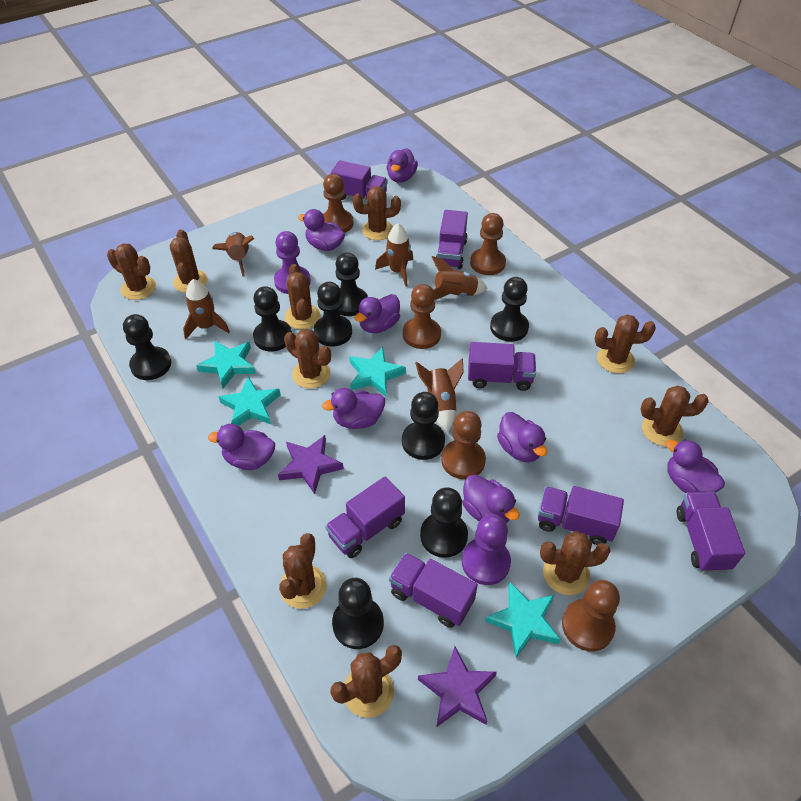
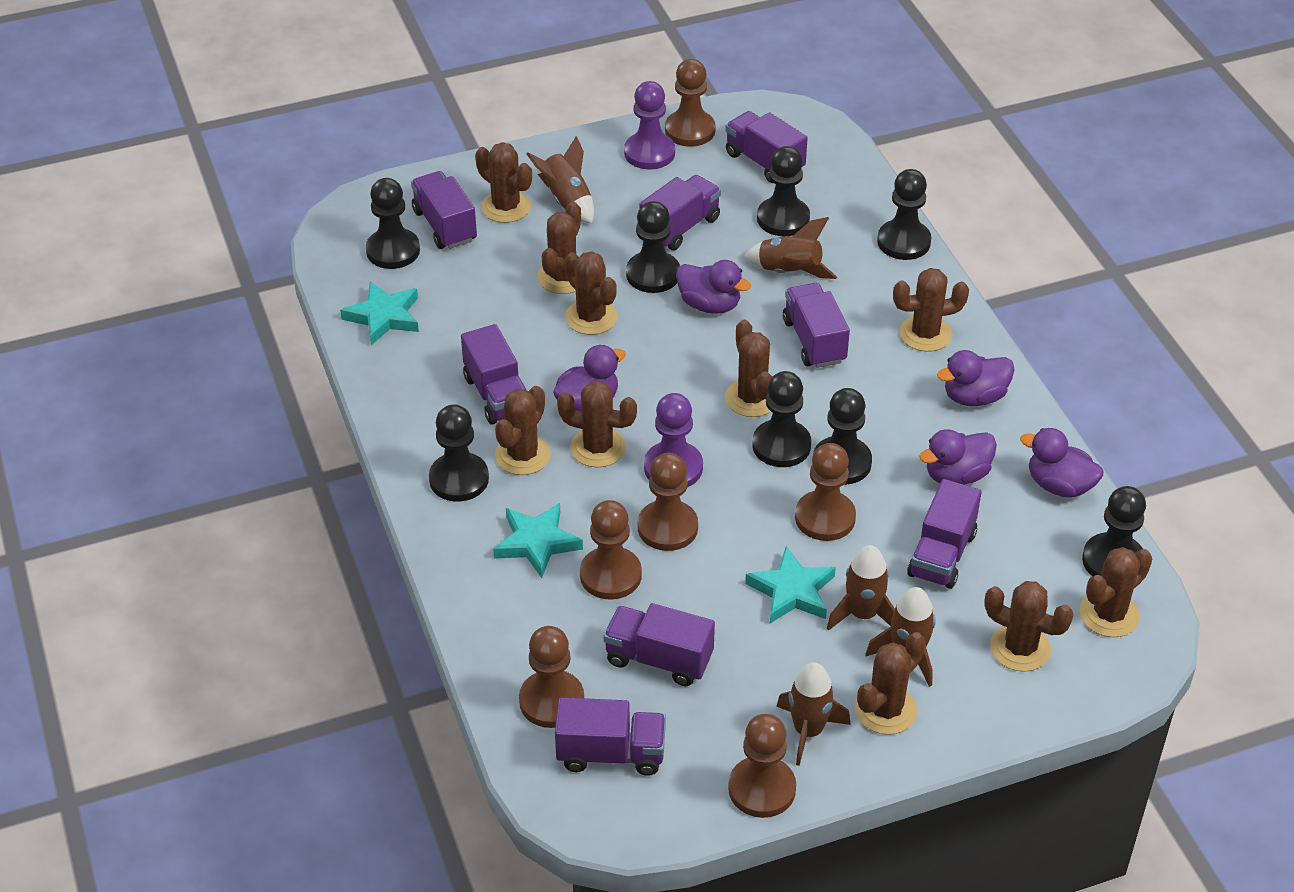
brown pawn: 5 -> 6
purple duck: 8 -> 5
purple star: 2 -> 0
purple truck: 7 -> 8
turquoise star: 4 -> 3

